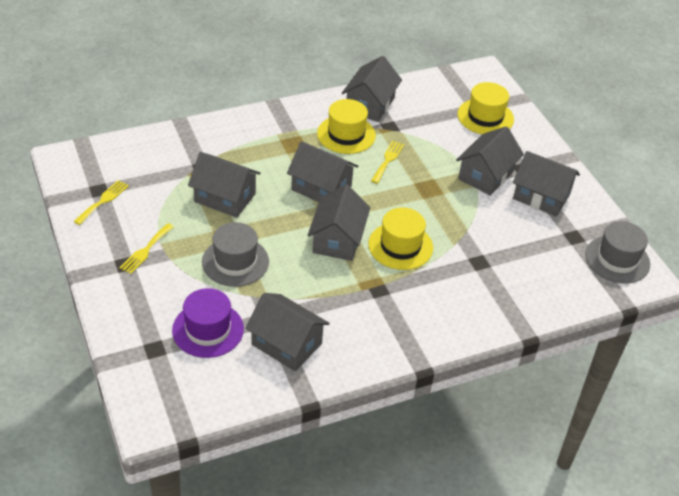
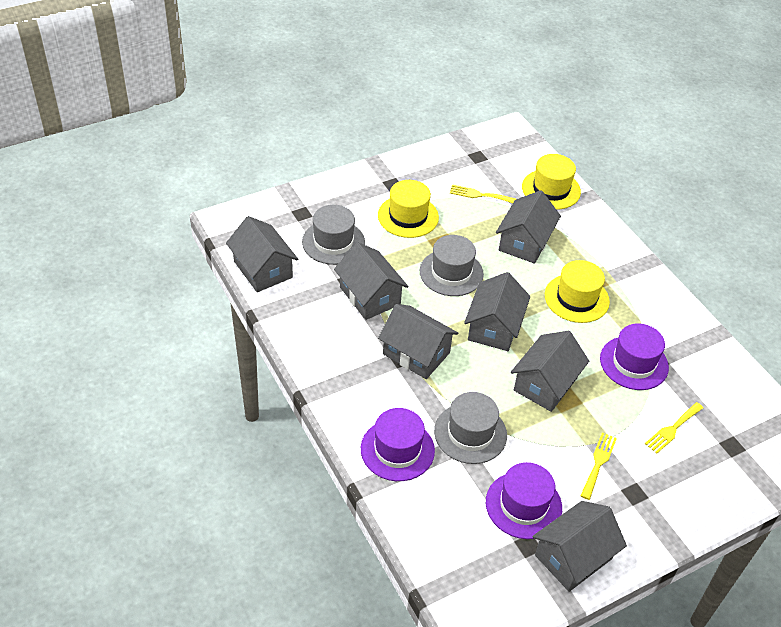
grey hat: 2 -> 3
purple hat: 1 -> 3

